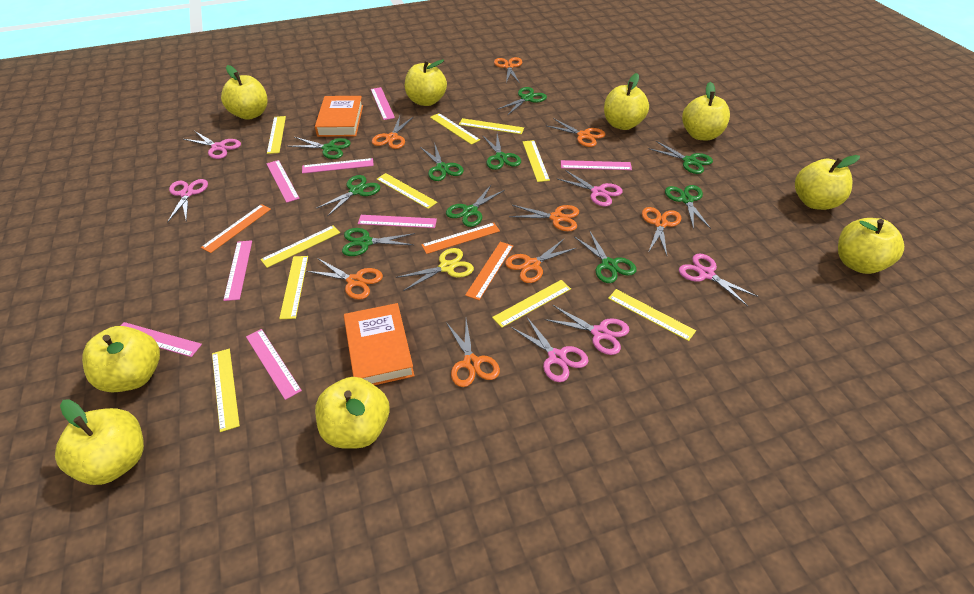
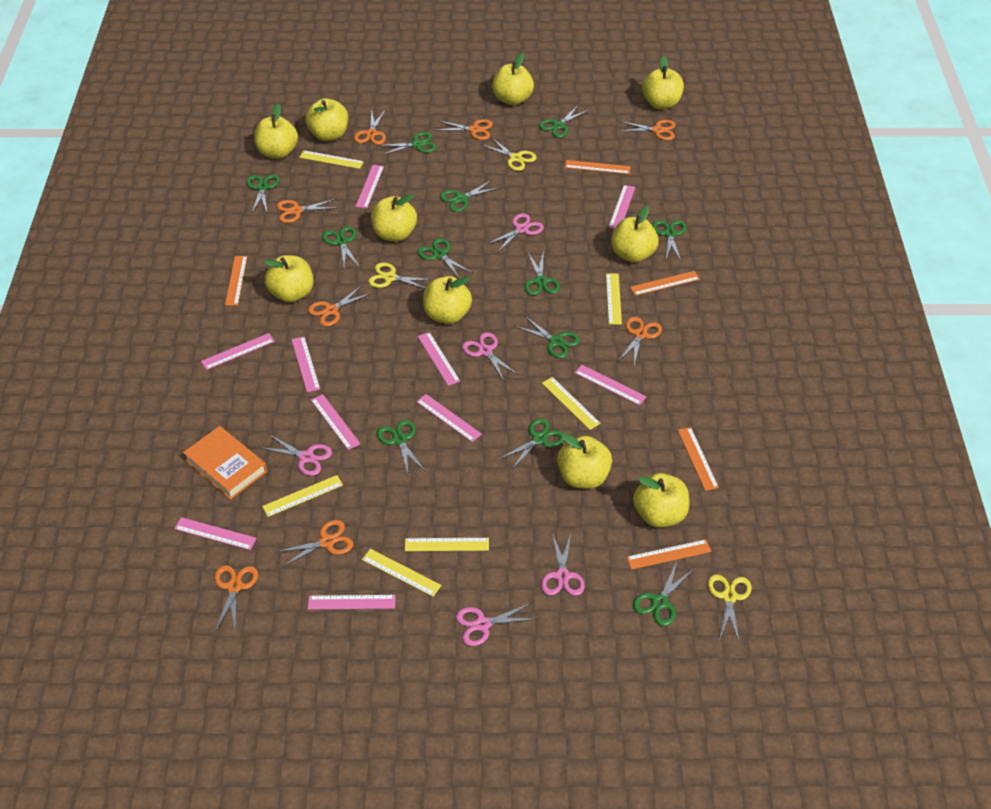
green scissors: 10 -> 12
orange book: 2 -> 1
orange ruler: 3 -> 5
pink ruler: 8 -> 10
pink scissors: 6 -> 5
yellow apple: 9 -> 10
yellow ruler: 10 -> 6
yellow scissors: 1 -> 3

